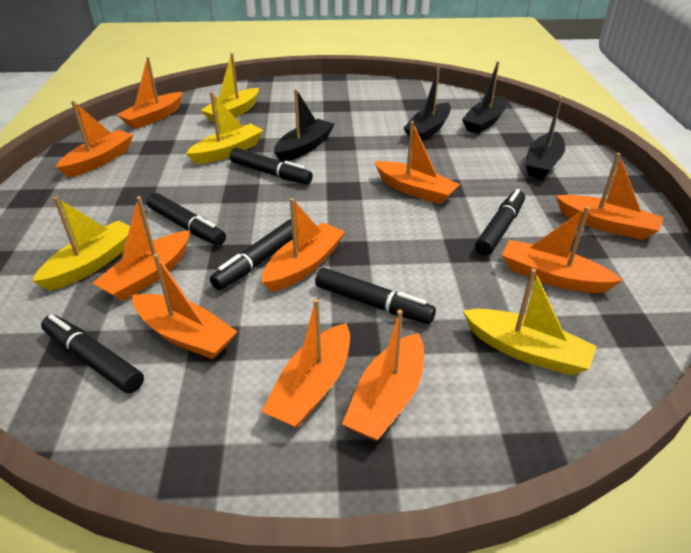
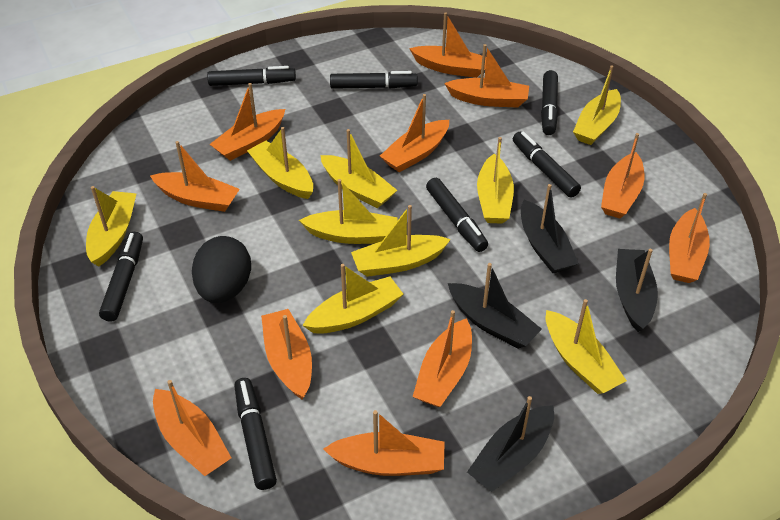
black egg: 0 -> 1
black marker: 6 -> 7
orange boat: 10 -> 11
yellow boat: 4 -> 9

